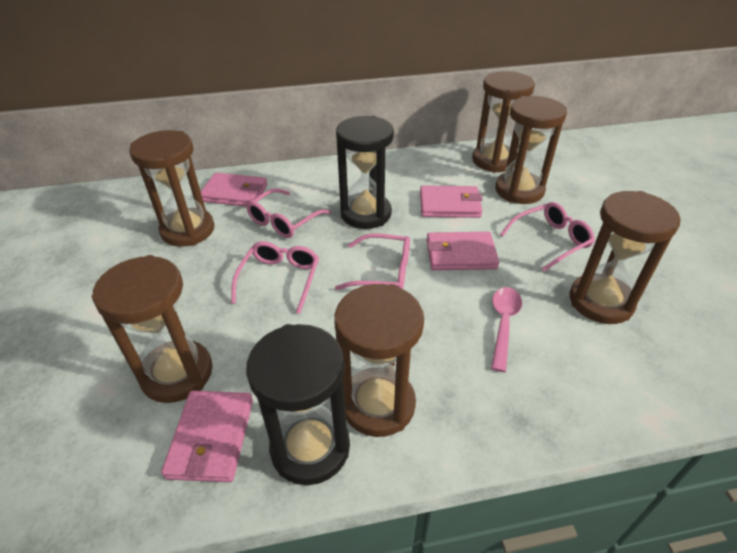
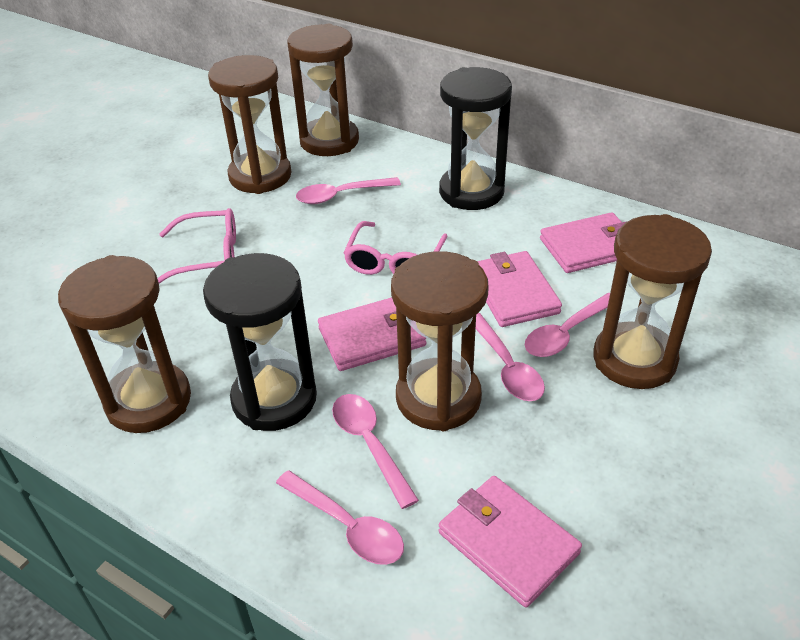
brown hourglass: 6 -> 5
pink glasses: 4 -> 2
pink spoon: 1 -> 5

